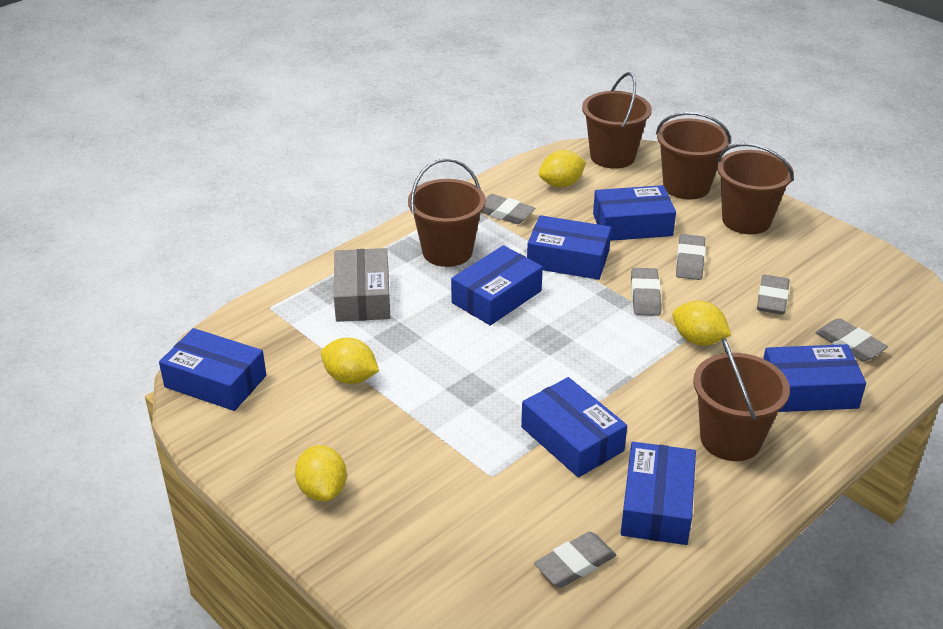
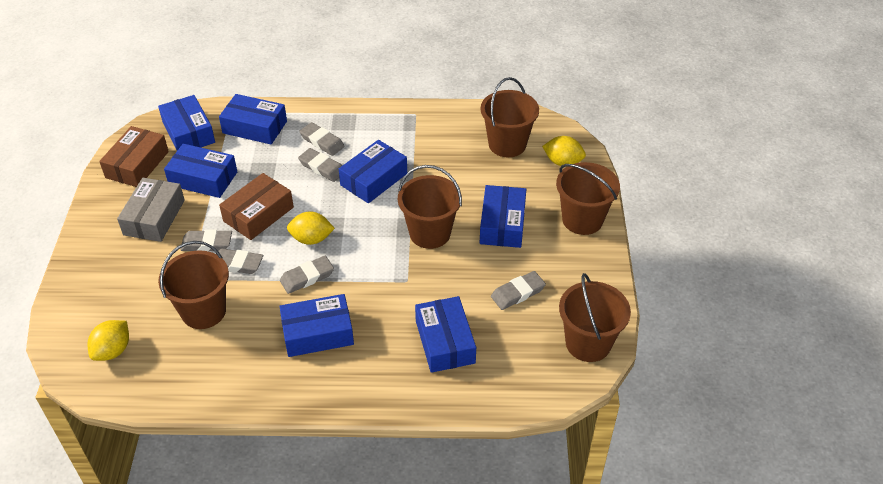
brown box: 0 -> 2
yellow lemon: 4 -> 3

